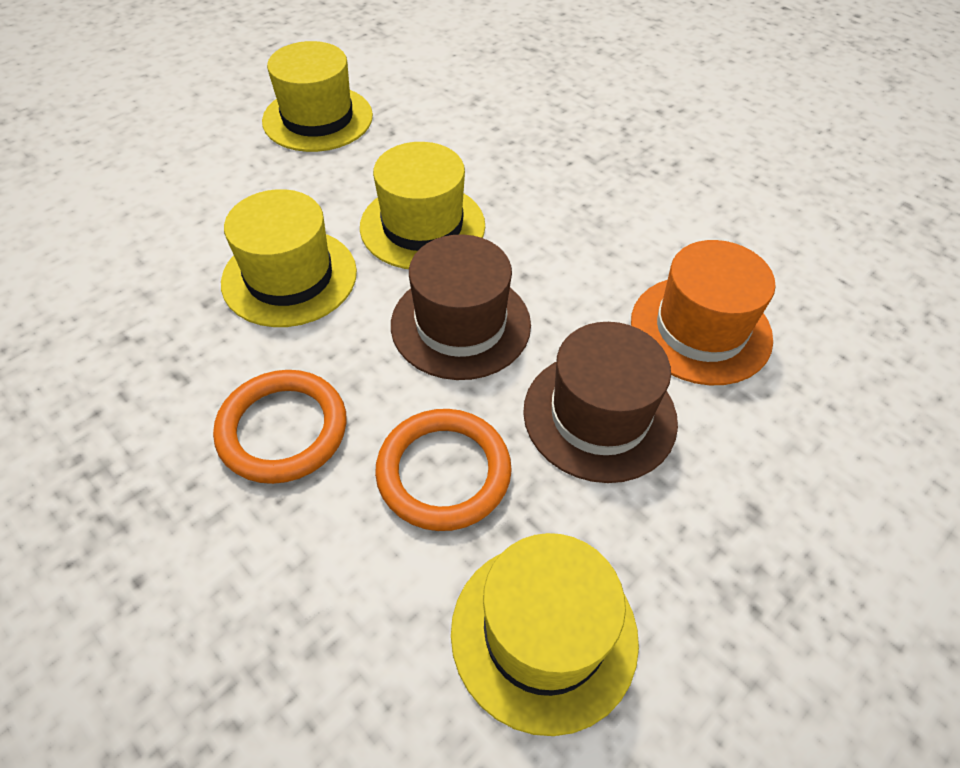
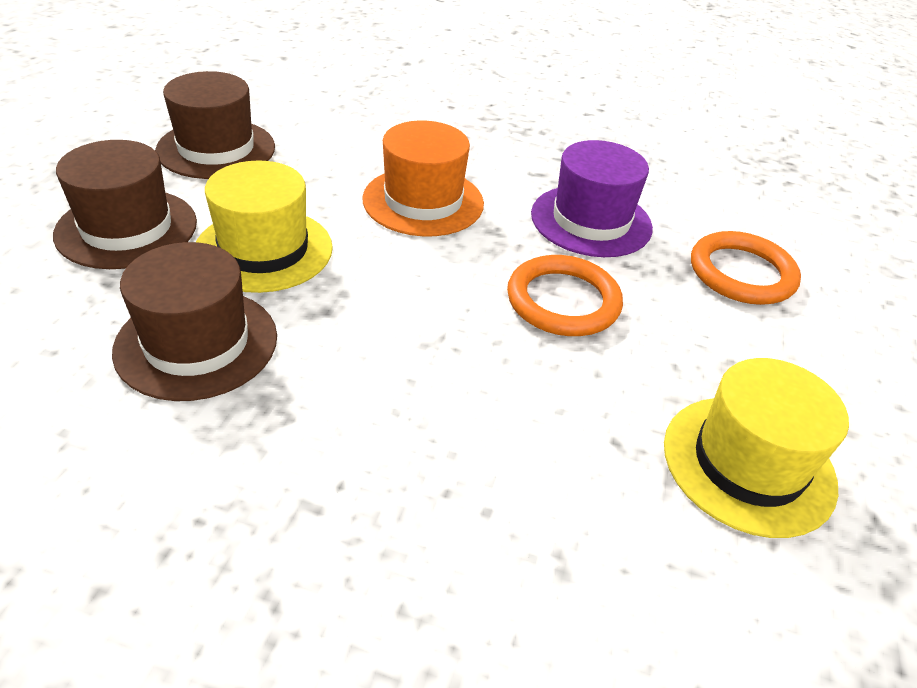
brown hat: 2 -> 3
purple hat: 0 -> 1
yellow hat: 4 -> 2

